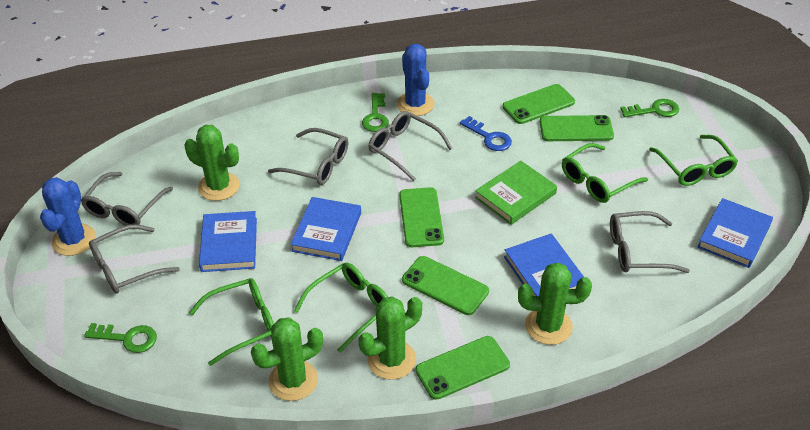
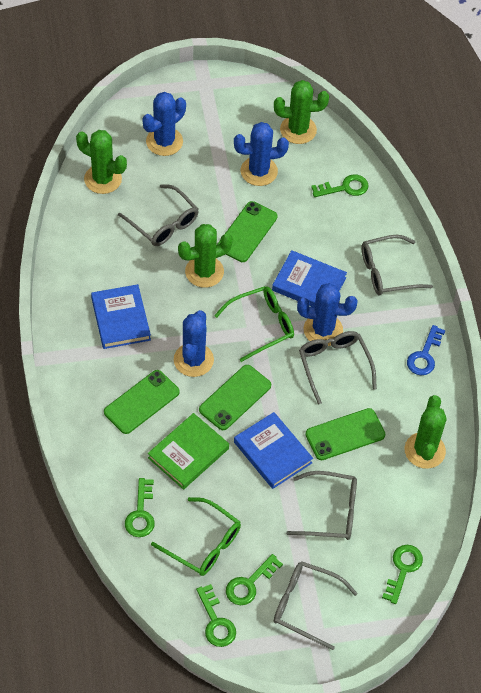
blue book: 4 -> 3
blue cactus: 2 -> 4
green glasses: 4 -> 2
green key: 3 -> 5
green phone: 5 -> 4

